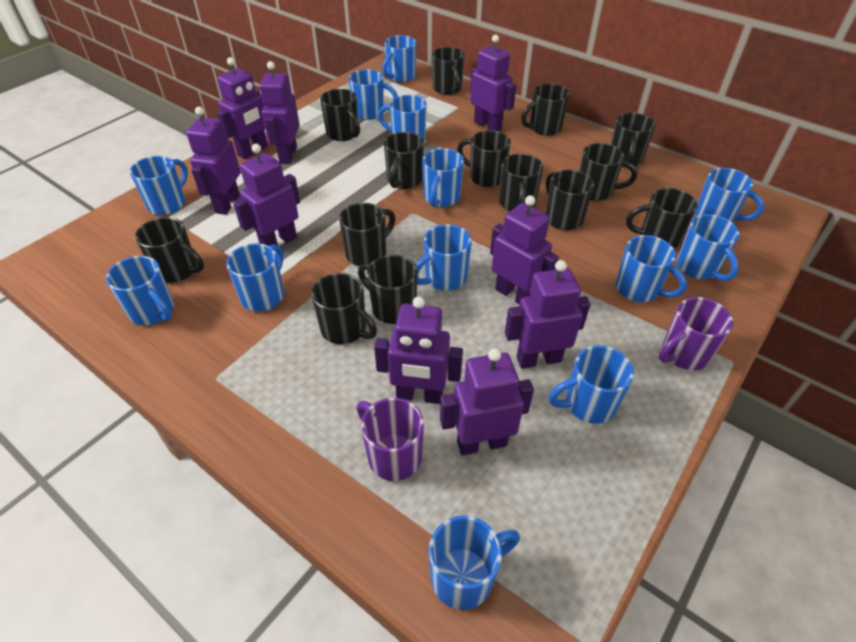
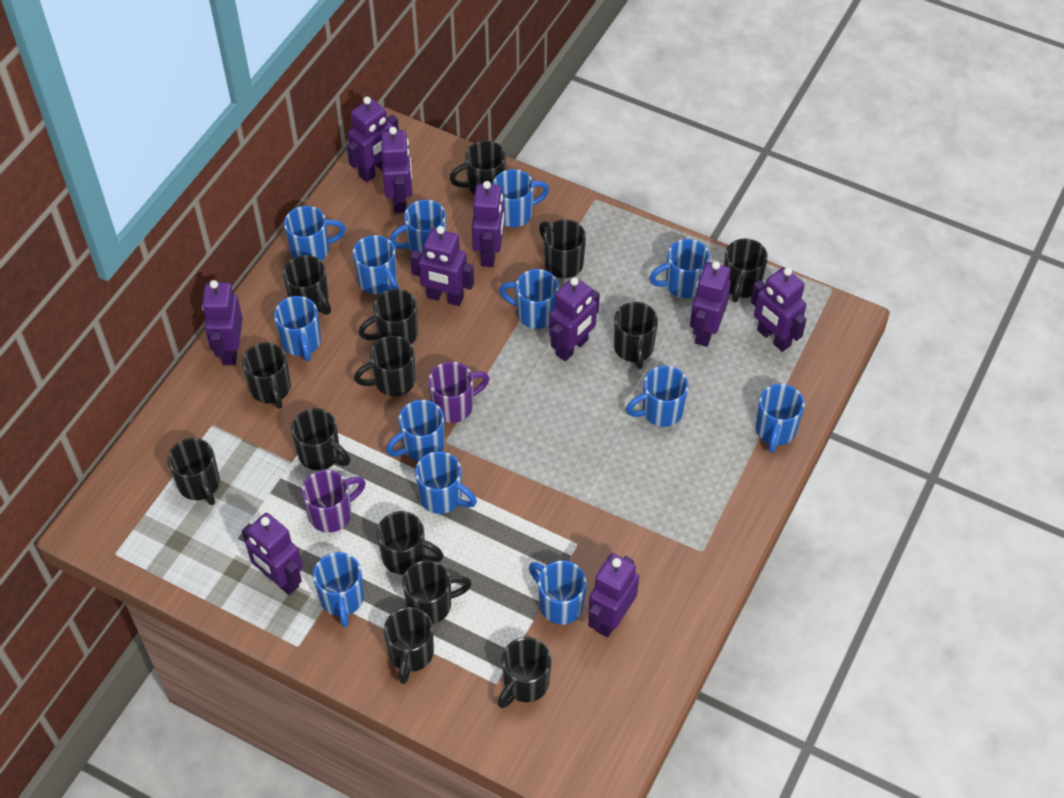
purple robot: 9 -> 10

